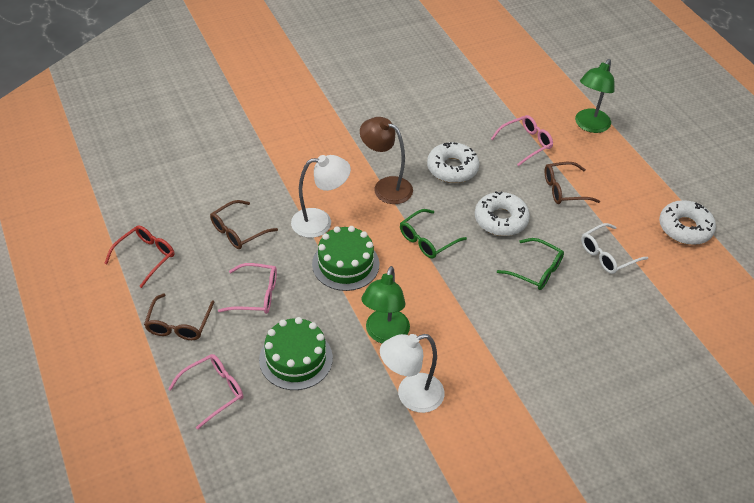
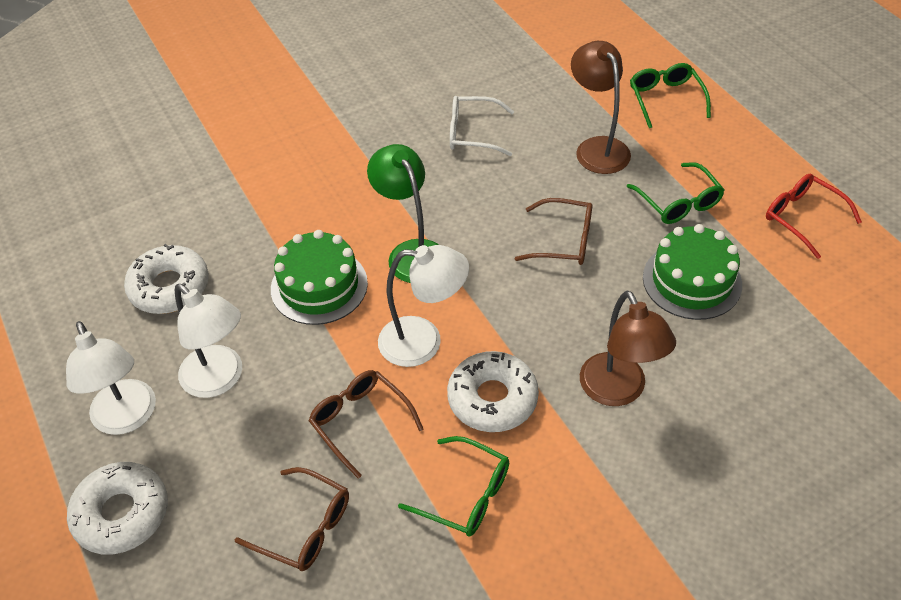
brown lamp: 1 -> 2
green glasses: 2 -> 3
green lamp: 2 -> 1
pink glasses: 3 -> 0
white lamp: 2 -> 3

